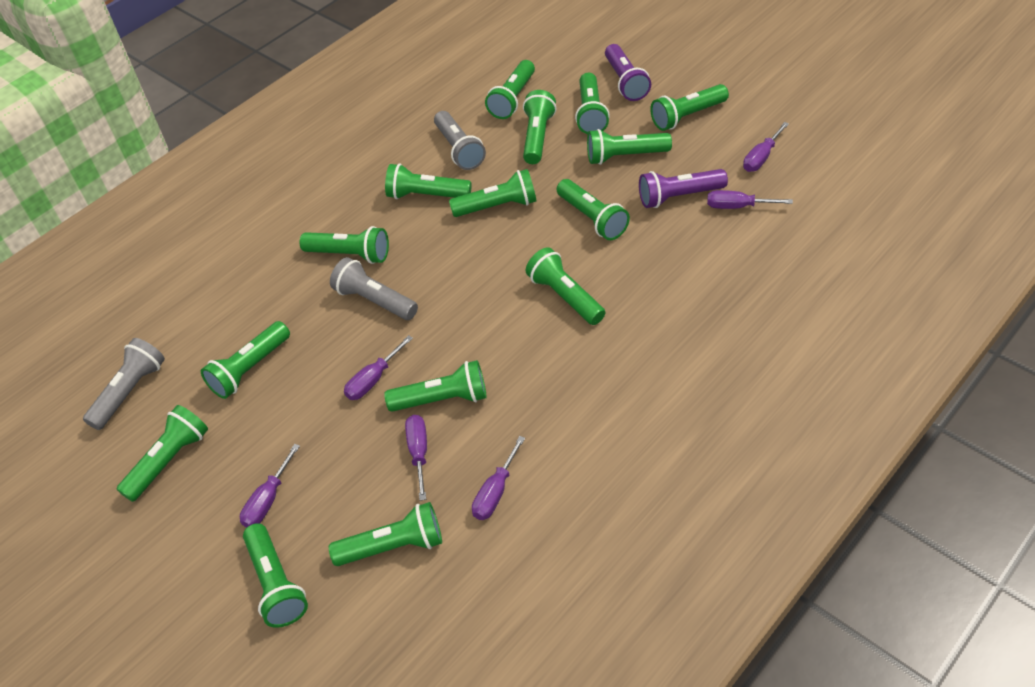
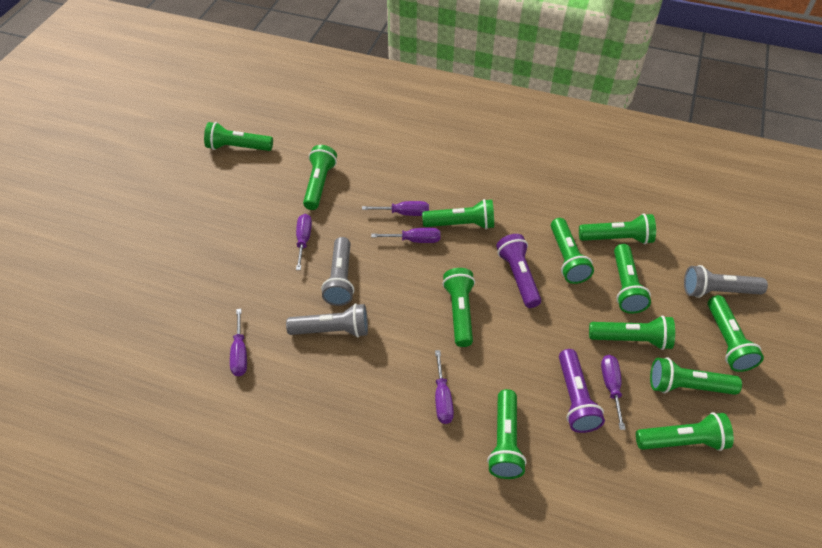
green flashlight: 15 -> 12

